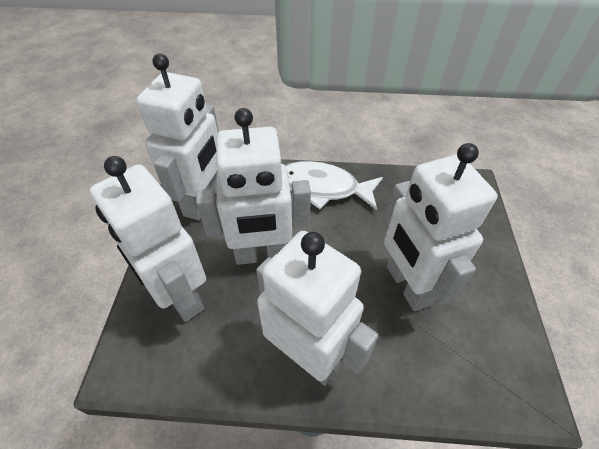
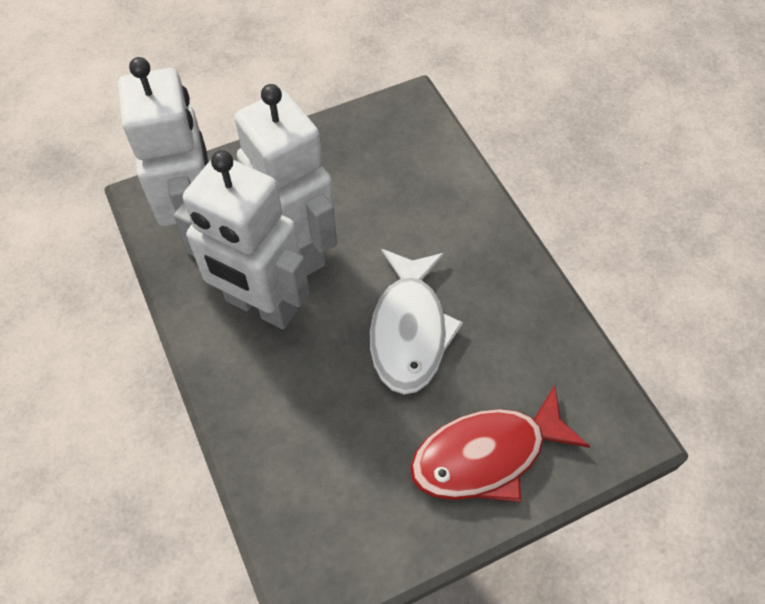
red fish: 0 -> 1
white robot: 5 -> 3

